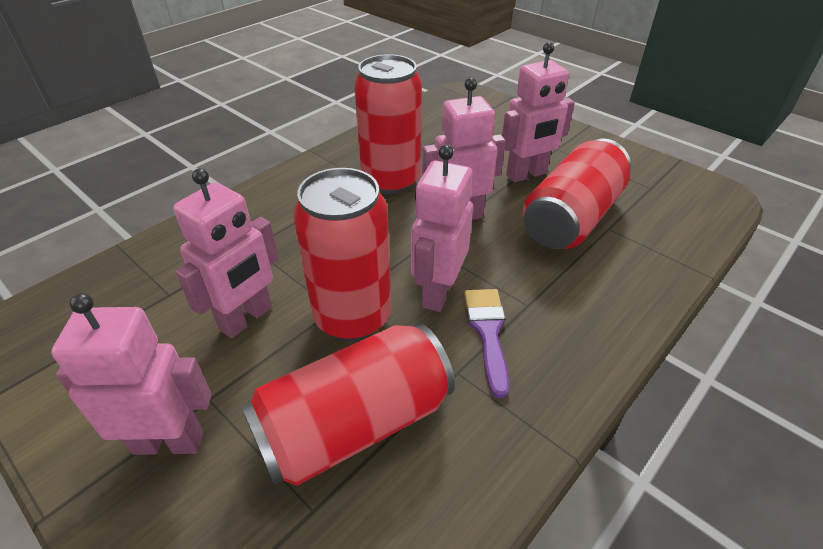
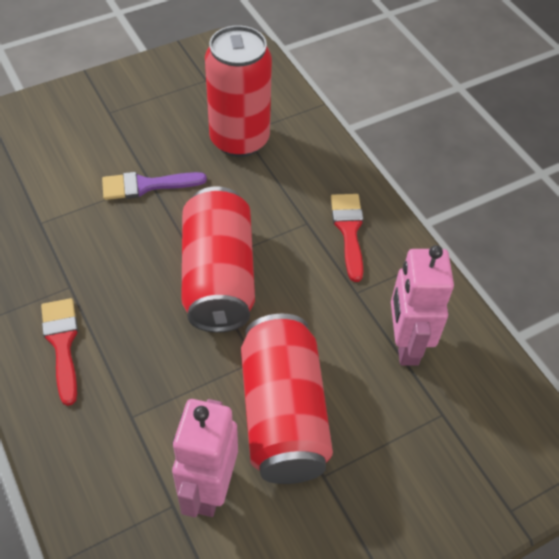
pink robot: 5 -> 2
red brush: 0 -> 2
red can: 4 -> 3

